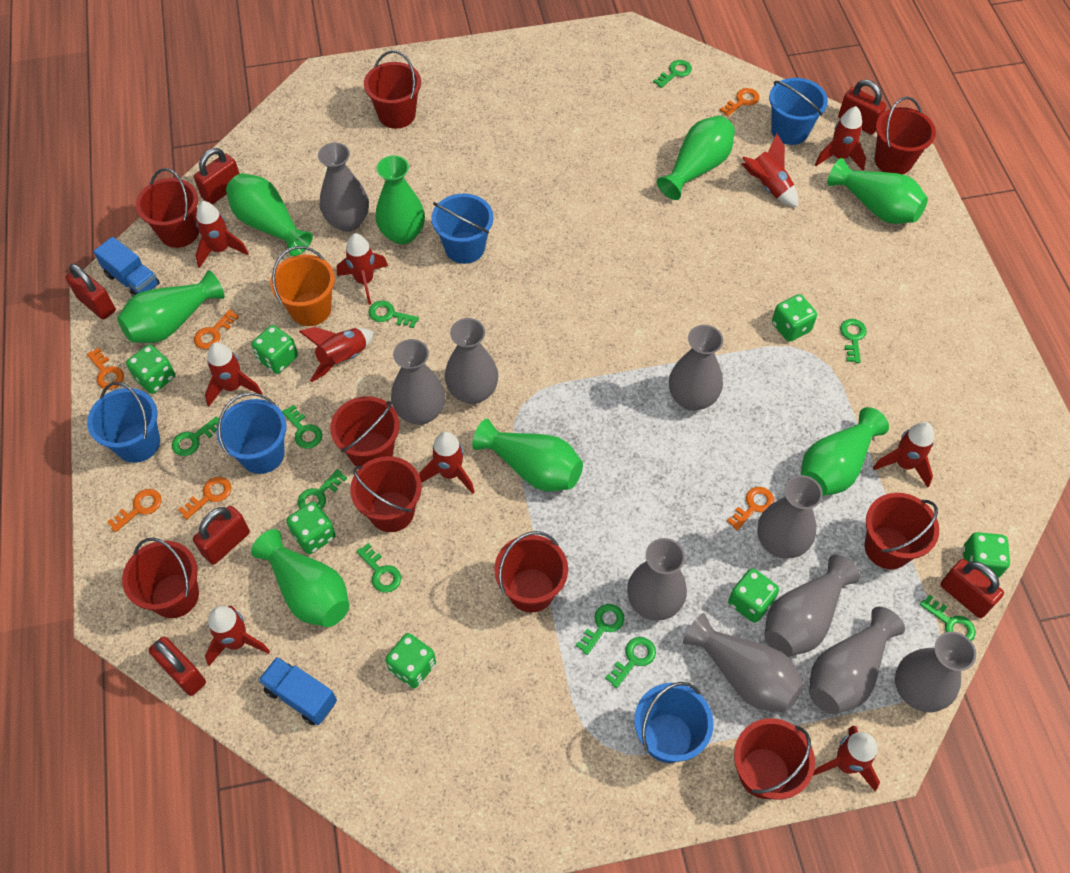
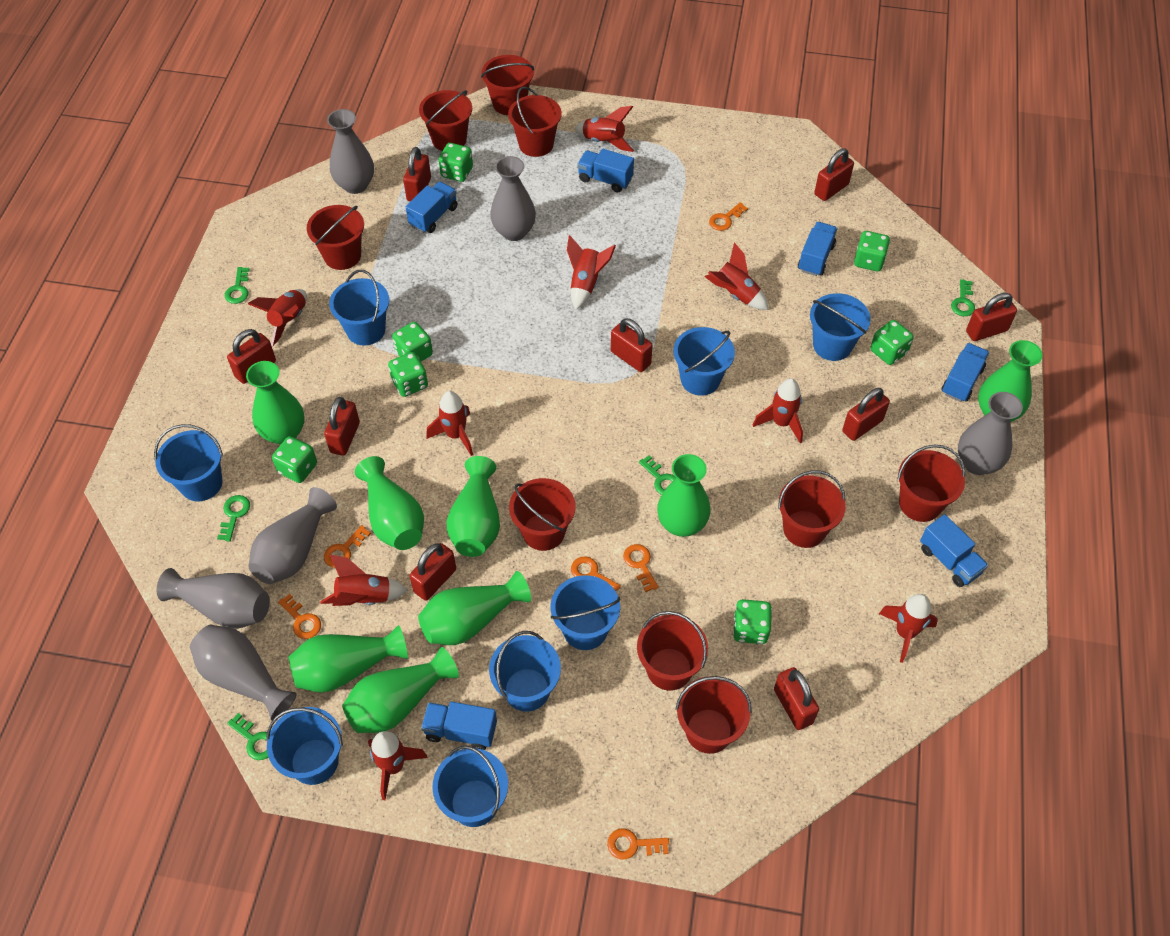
blue bucket: 5 -> 8
blue truck: 2 -> 6
green key: 10 -> 5
grey vase: 10 -> 6
orange bucket: 1 -> 0
red padlock: 6 -> 9
red rocket: 10 -> 9

